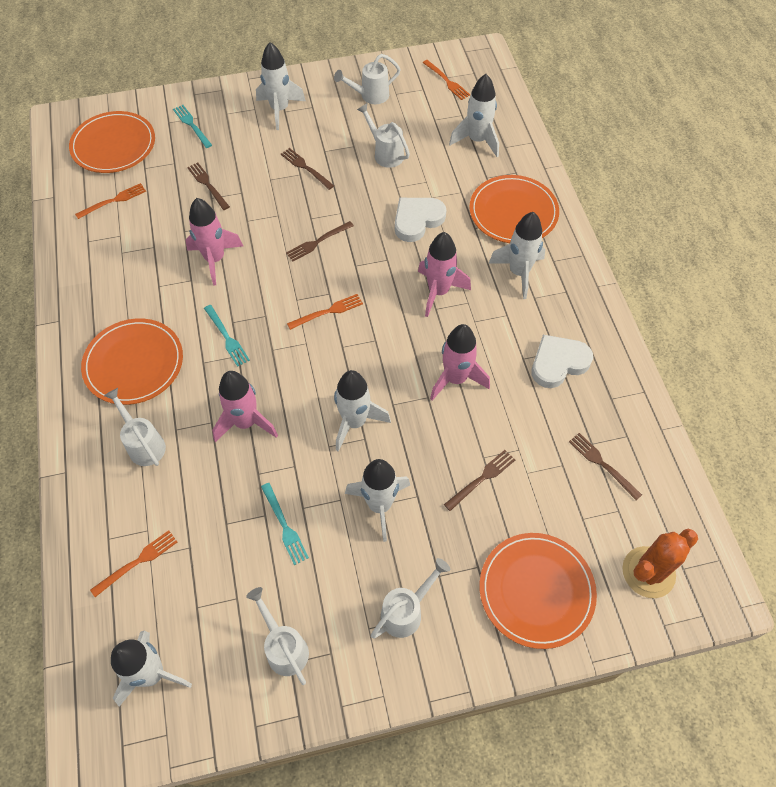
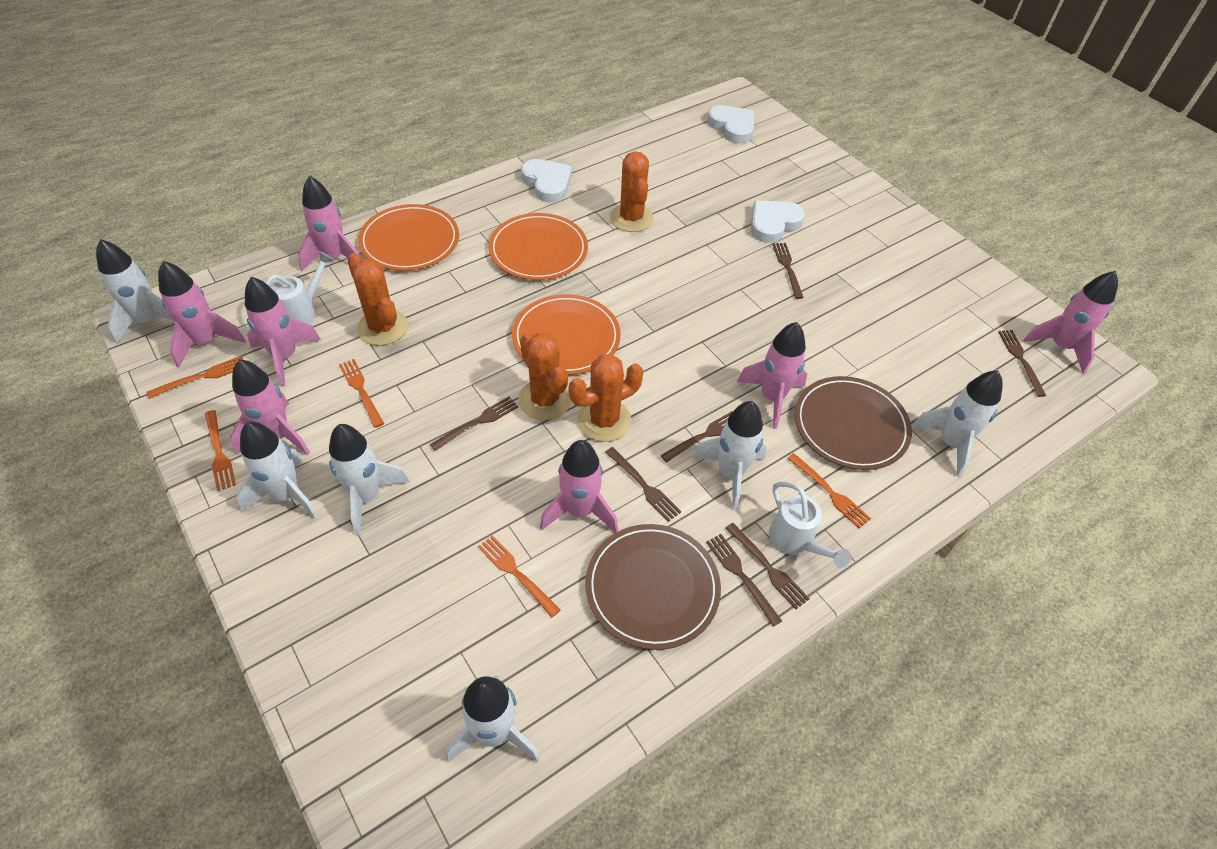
brown fork: 5 -> 7
brown plate: 0 -> 2
orange cactus: 1 -> 4
orange fork: 4 -> 5
orange plate: 4 -> 3
pink rocket: 4 -> 7
turquoise fork: 3 -> 0
white heart: 2 -> 3
white watering can: 5 -> 2

